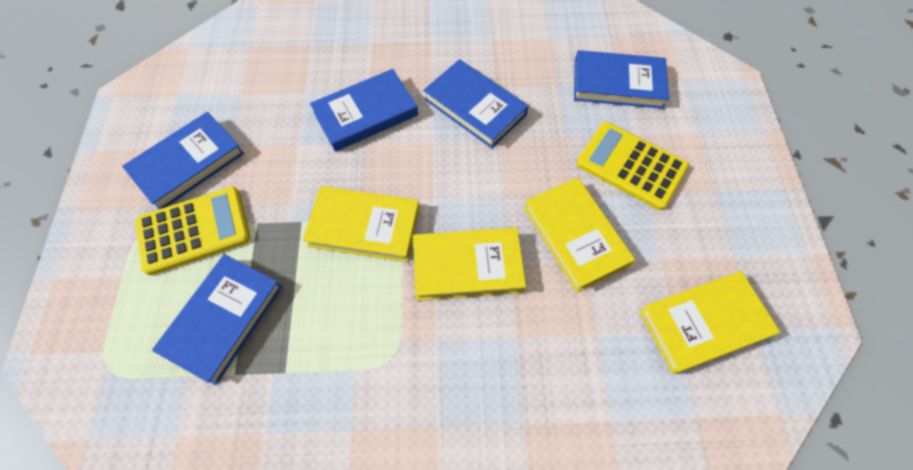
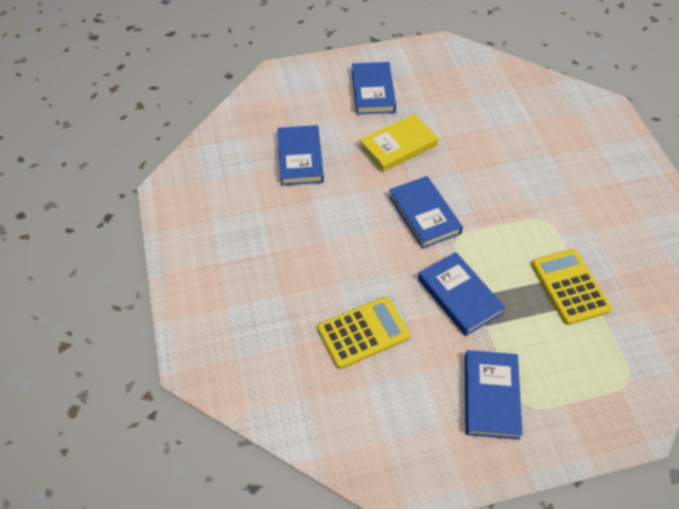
yellow book: 4 -> 1

